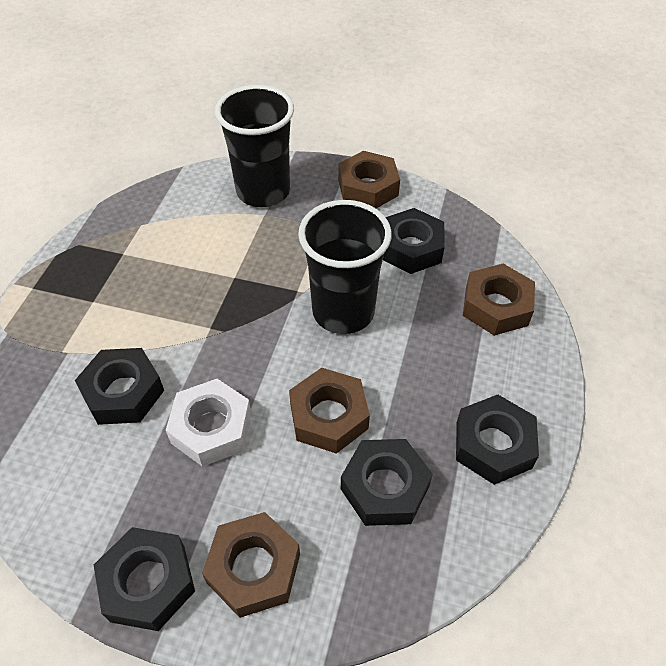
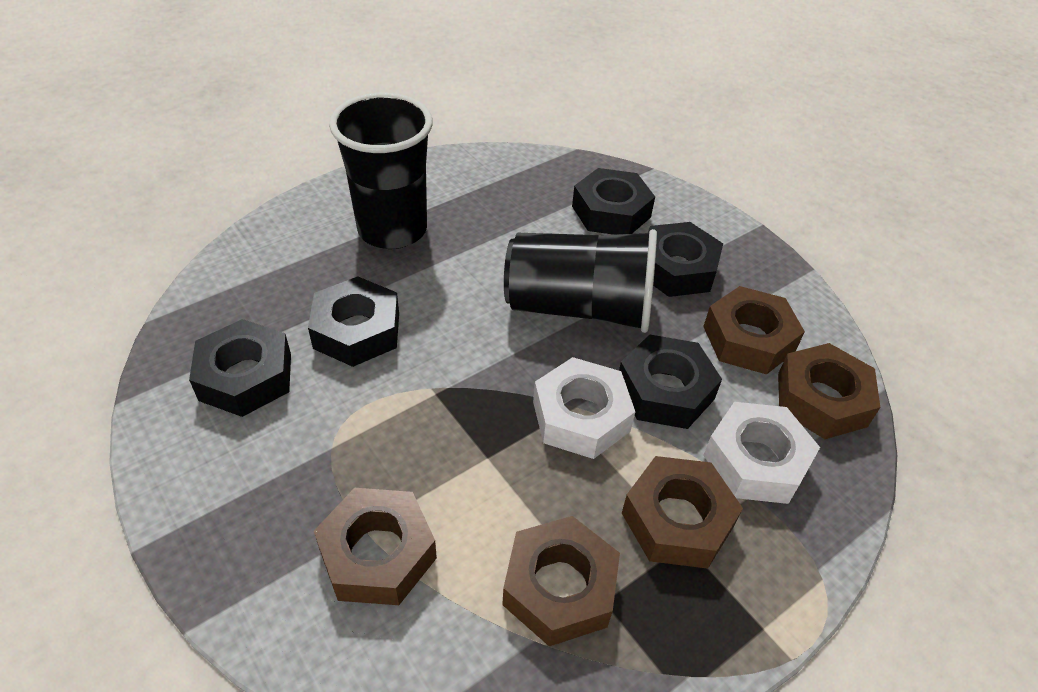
brown nut: 4 -> 5
white nut: 1 -> 2

